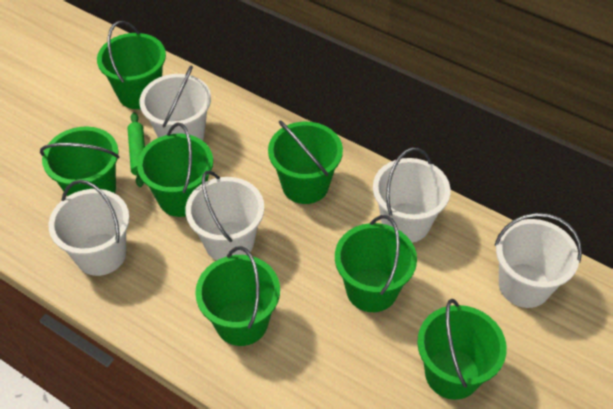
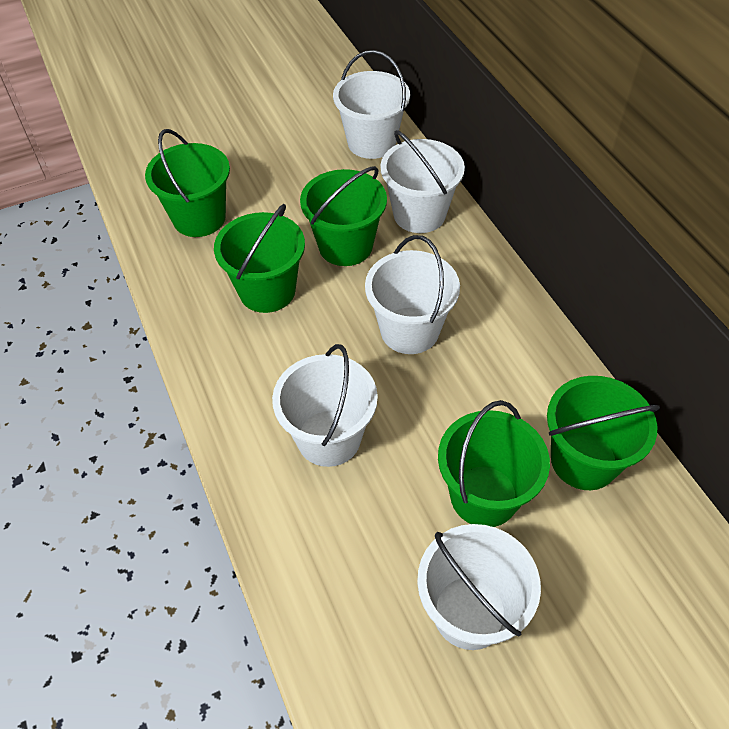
green bucket: 7 -> 5
green rolling pin: 1 -> 0

